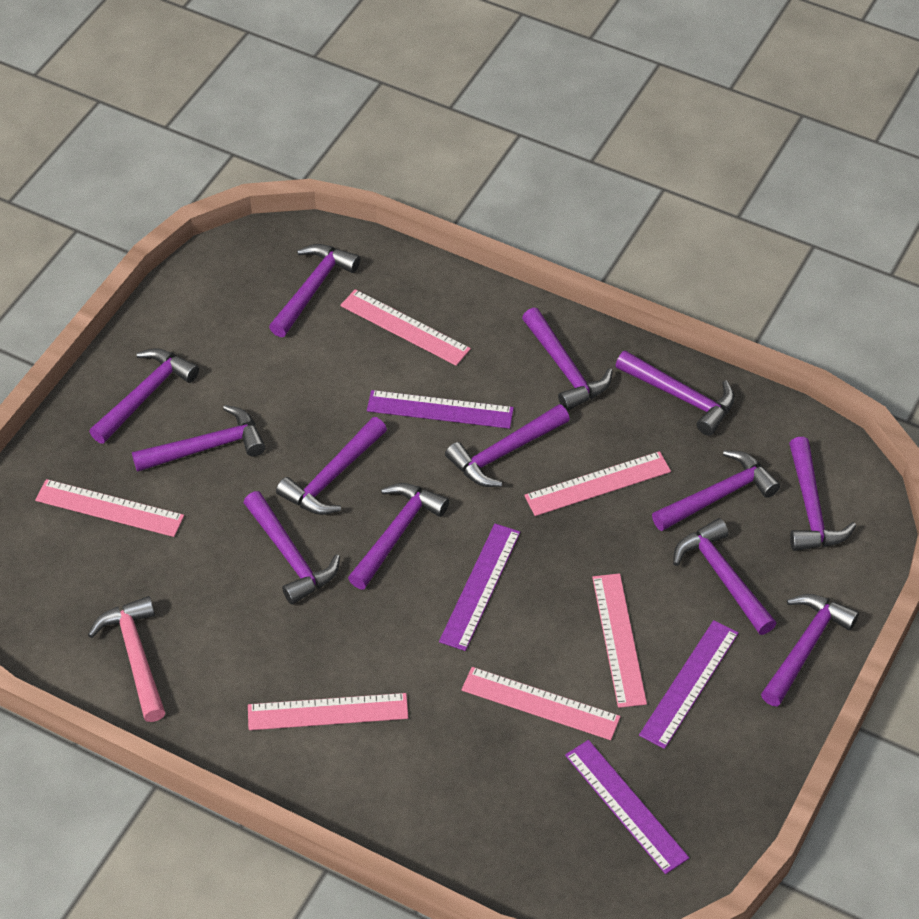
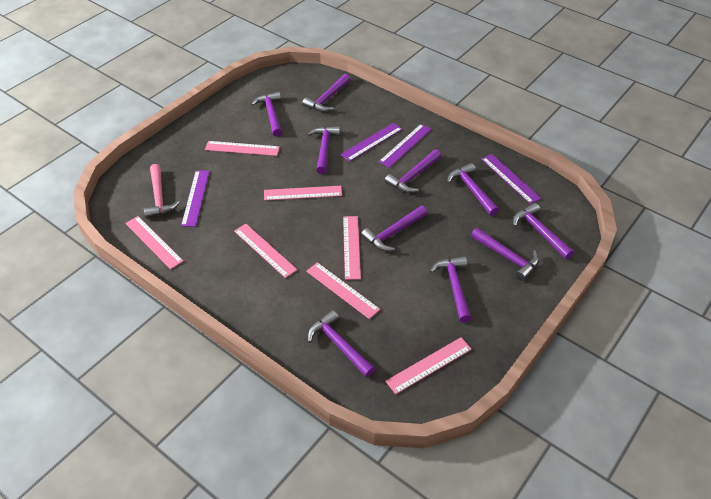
pink ruler: 6 -> 7
purple hammer: 13 -> 10

